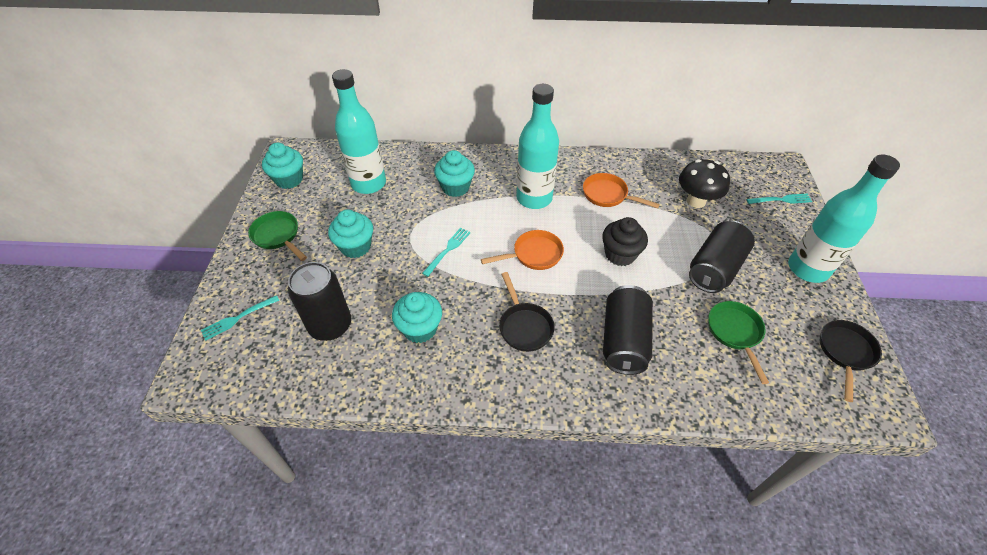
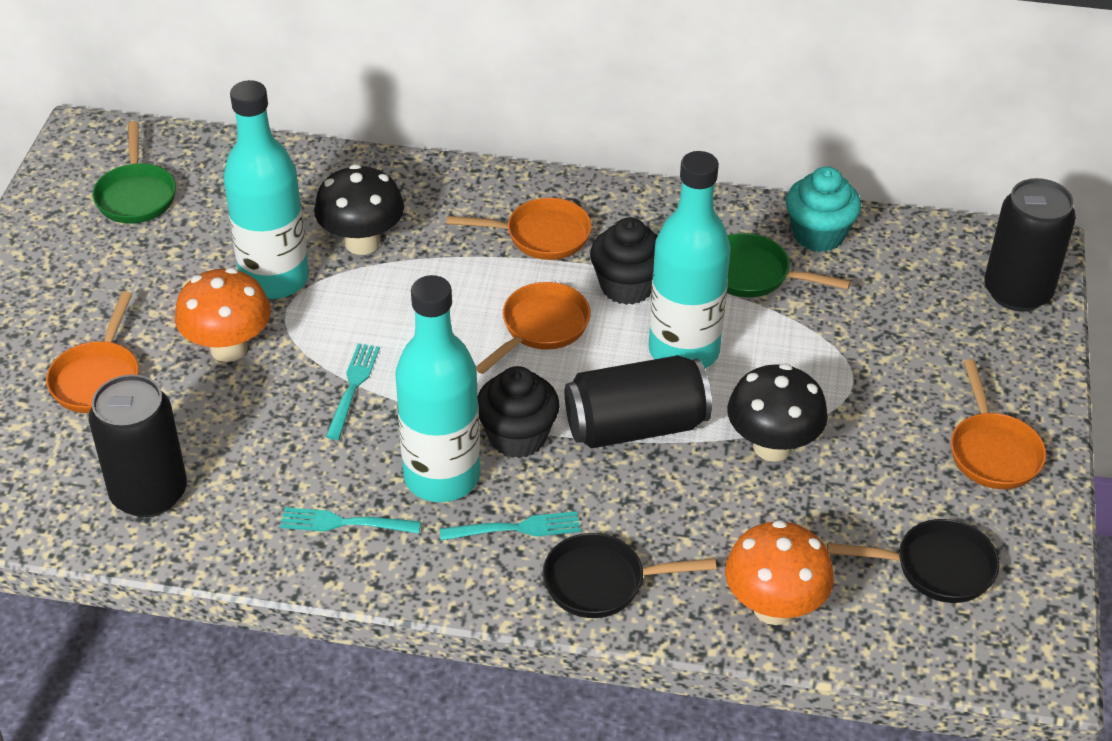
black cupcake: 1 -> 2
black mushroom: 1 -> 2
orange mushroom: 0 -> 2
orange pan: 2 -> 4
turquoise cupcake: 4 -> 1

